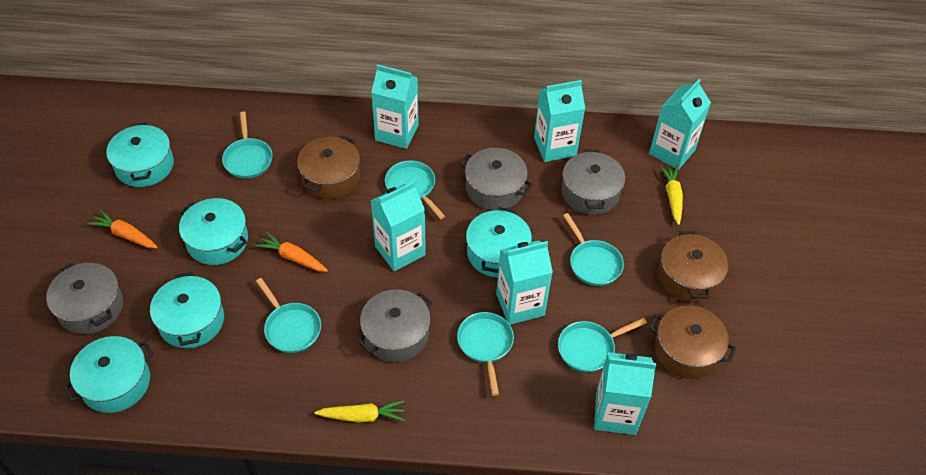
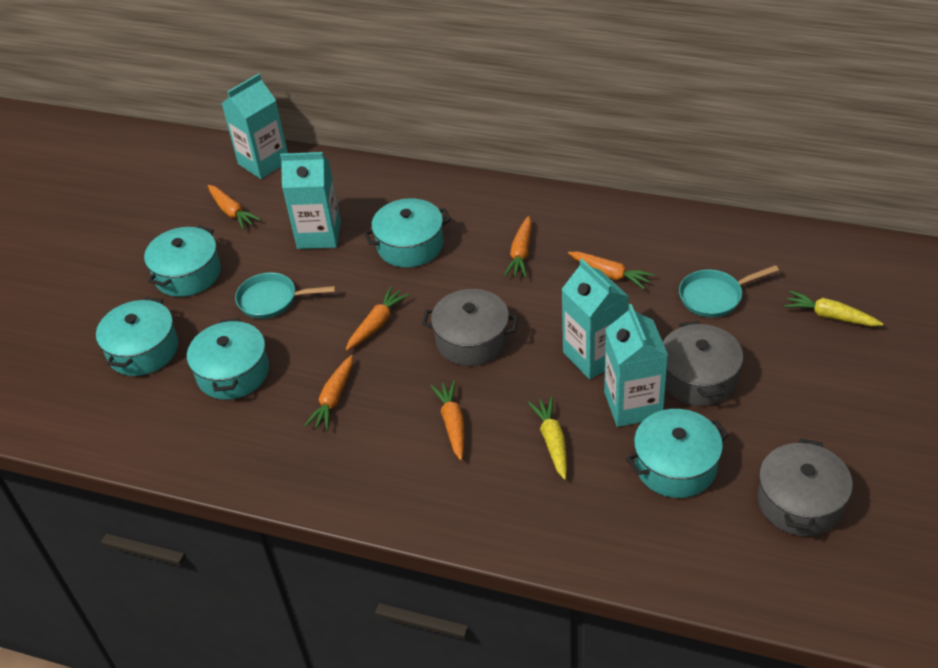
brown pot: 3 -> 0
grey pot: 4 -> 3
orange carrot: 2 -> 6
turquoise carton: 6 -> 4
turquoise pan: 6 -> 2

